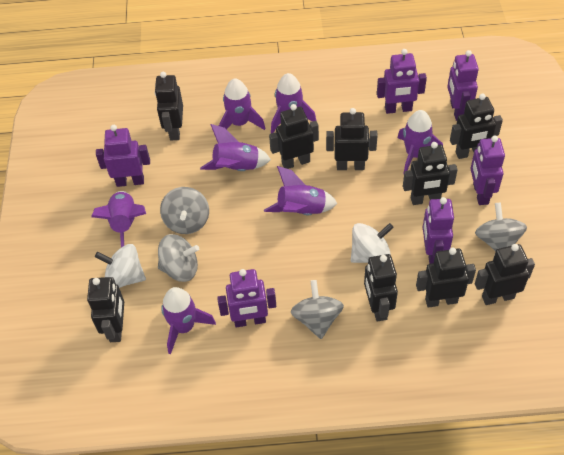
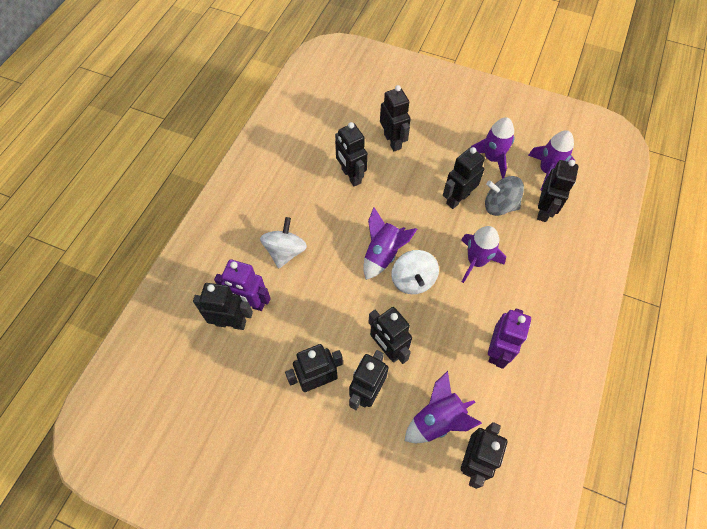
grey spinning top: 4 -> 1
purple robot: 6 -> 2
purple rocket: 7 -> 5

